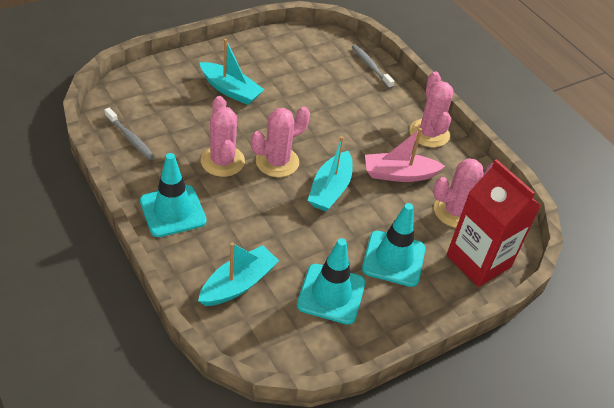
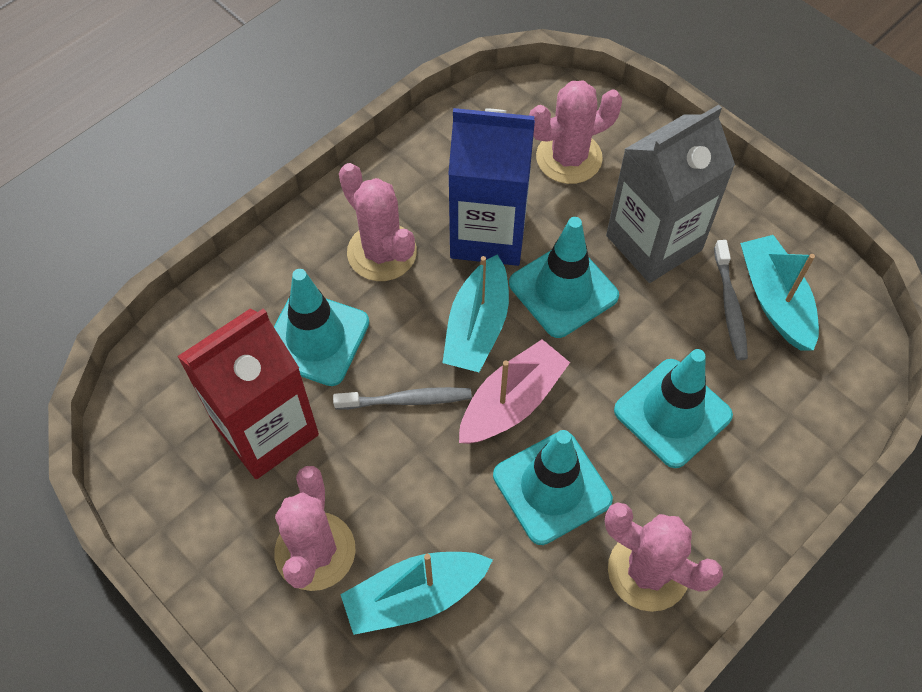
blue carton: 0 -> 1
grey carton: 0 -> 1
turquoise traffic cone: 3 -> 4

